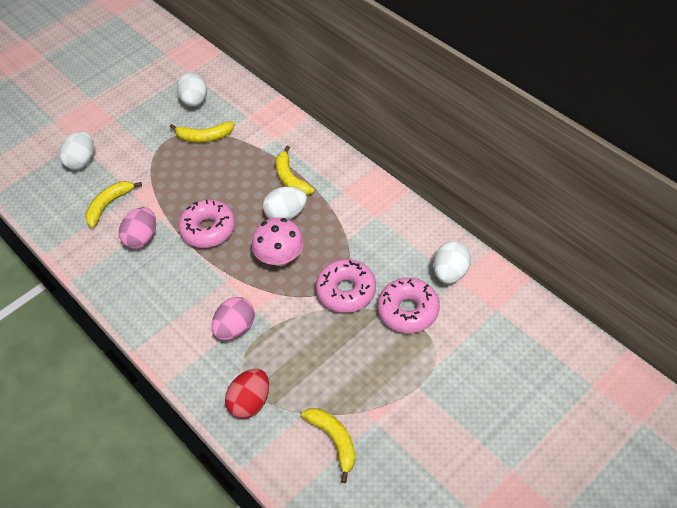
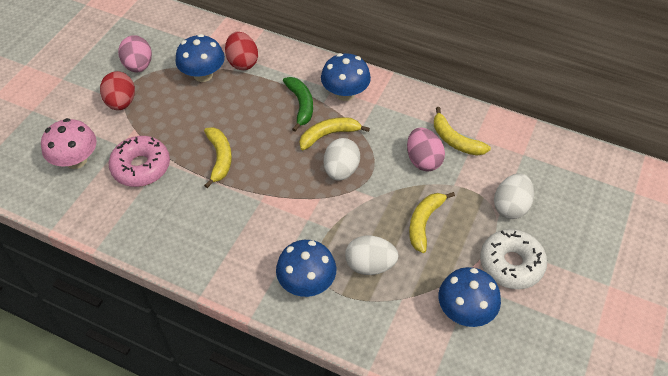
blue mushroom: 0 -> 4
green banana: 0 -> 1
pink donut: 3 -> 1
red egg: 1 -> 2
white donut: 0 -> 1
white egg: 4 -> 3

